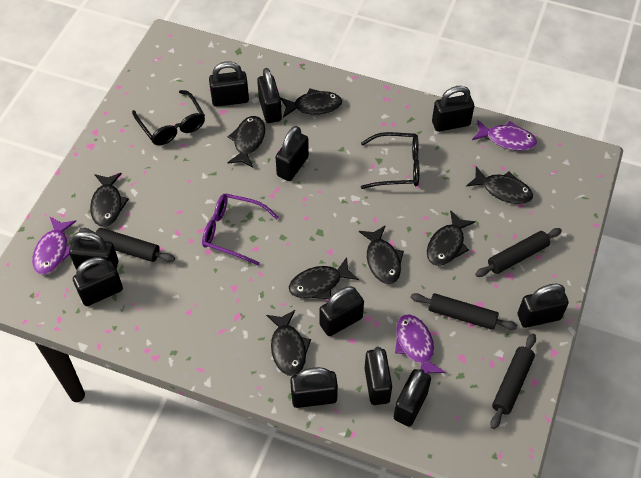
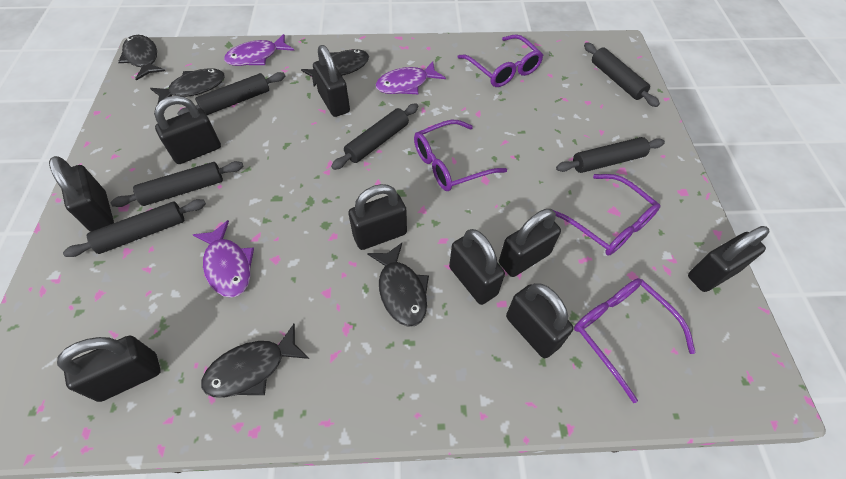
black fish: 8 -> 5
black glasses: 2 -> 0
black padlock: 11 -> 9
black rolling pin: 4 -> 6
purple glasses: 1 -> 4

